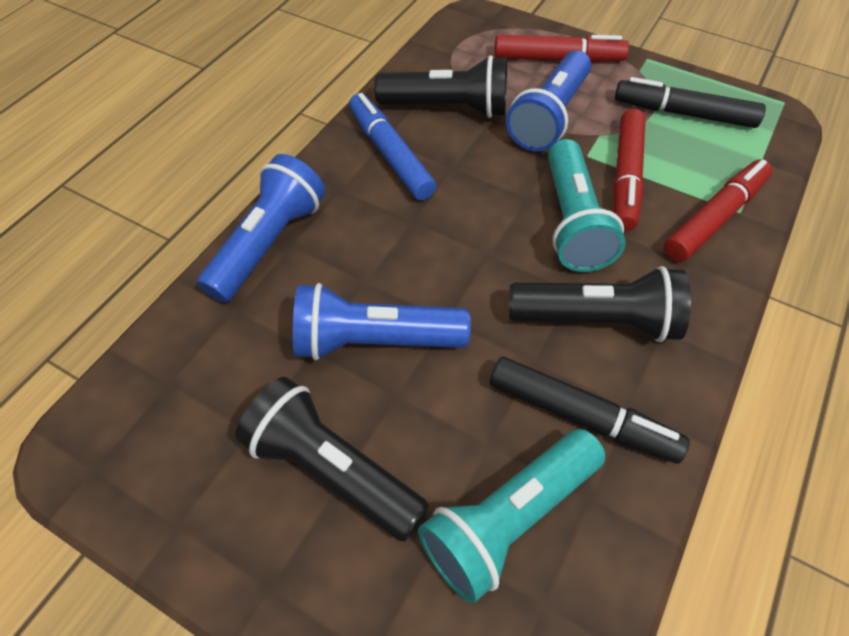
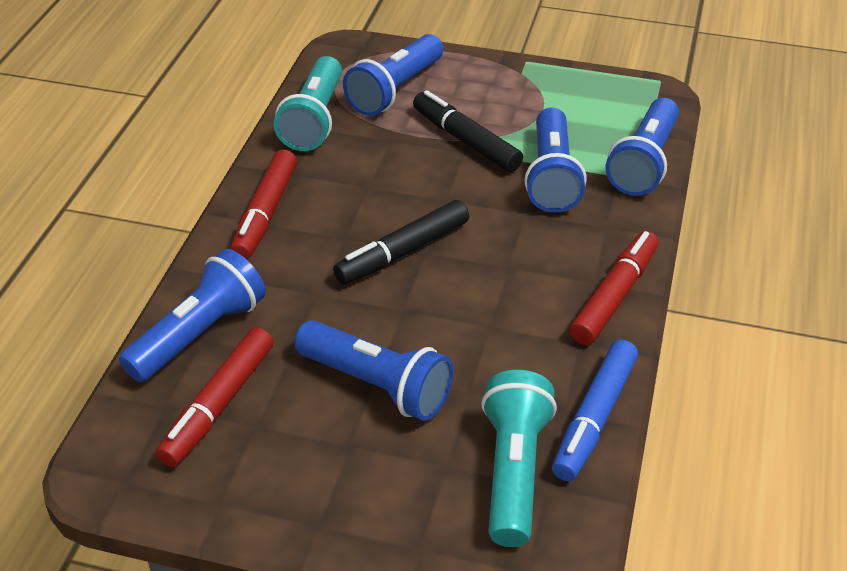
black flashlight: 3 -> 0
blue flashlight: 3 -> 5

